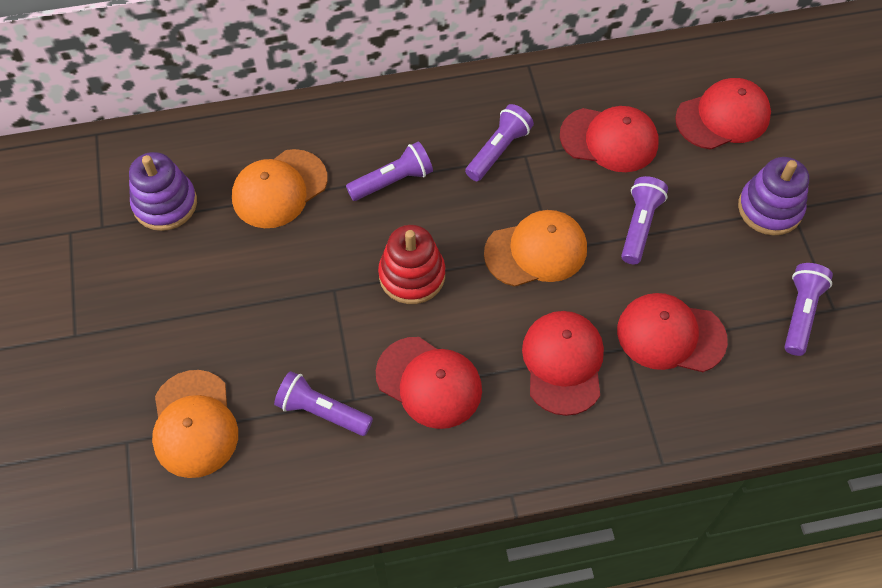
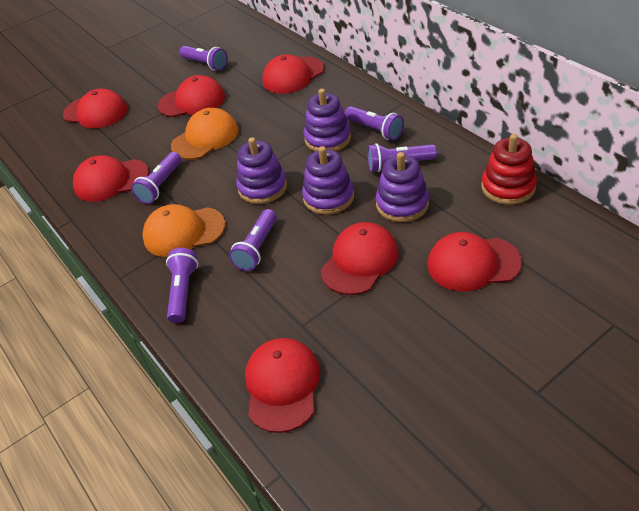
orange cap: 3 -> 2
purple flashlight: 5 -> 6
purple stacking toy: 2 -> 4
red cap: 5 -> 7

